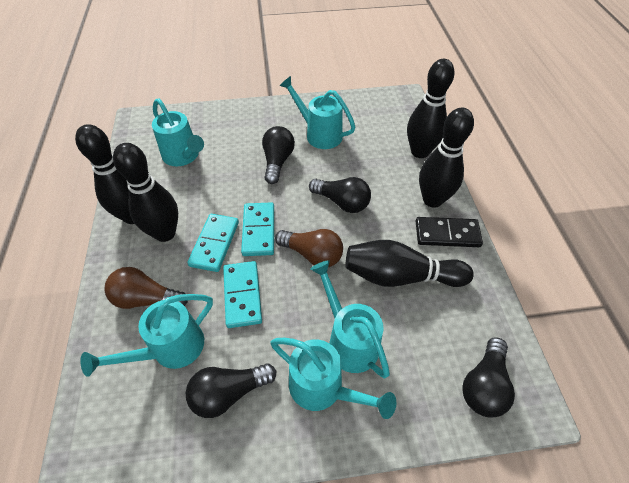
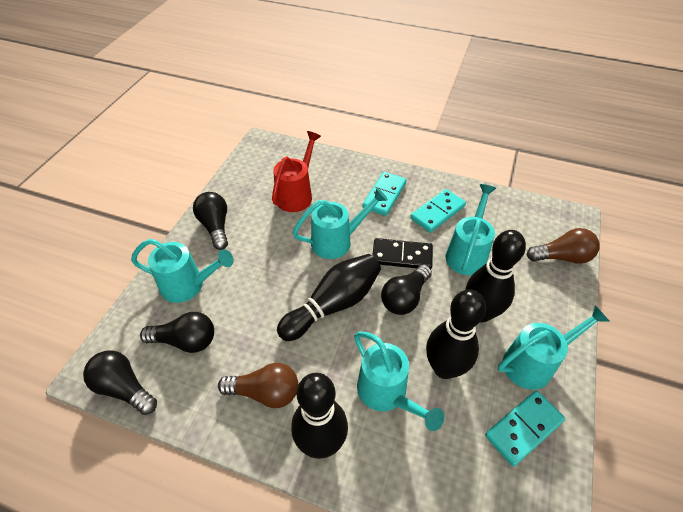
black bowling pin: 5 -> 4
red watering can: 0 -> 1

